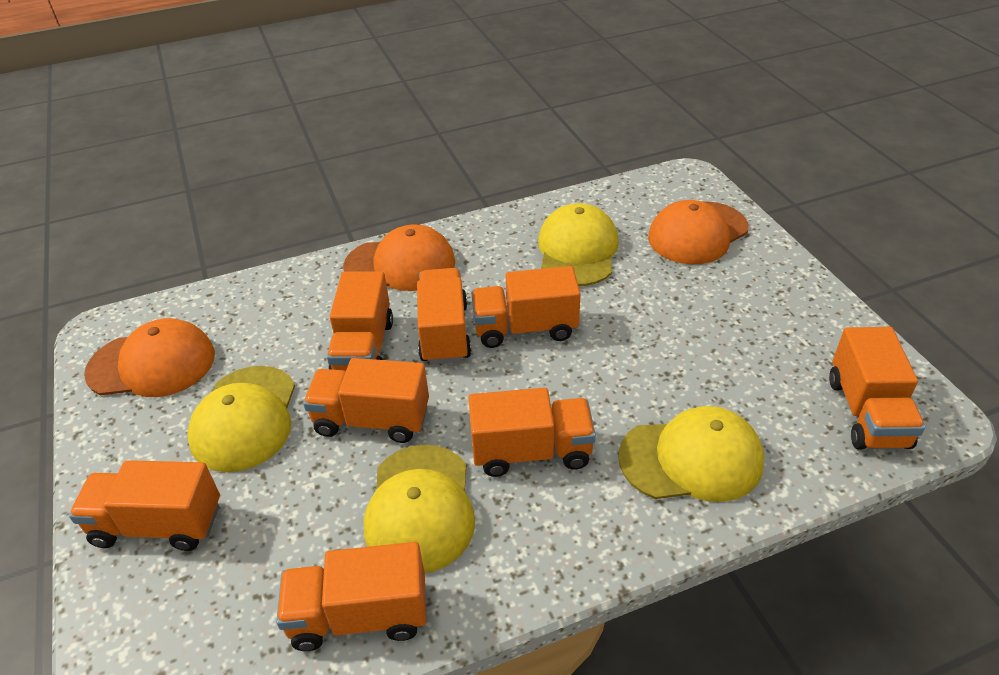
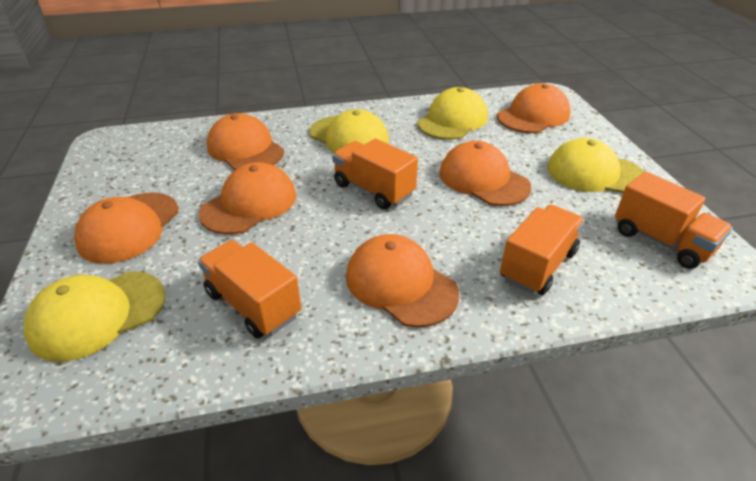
orange cap: 3 -> 6
orange truck: 8 -> 4

